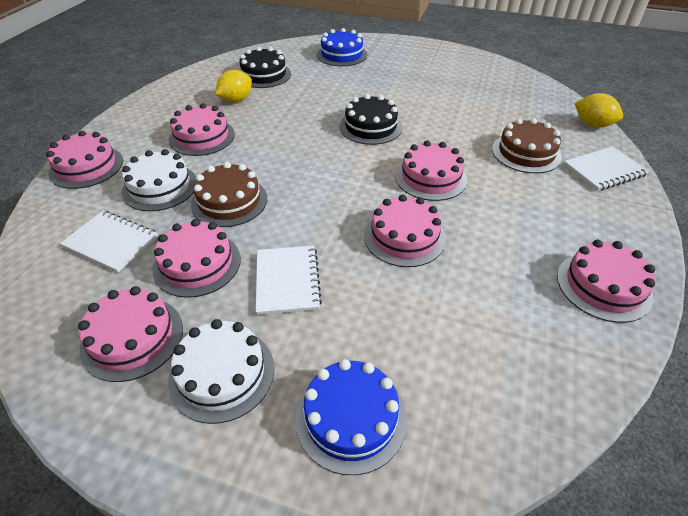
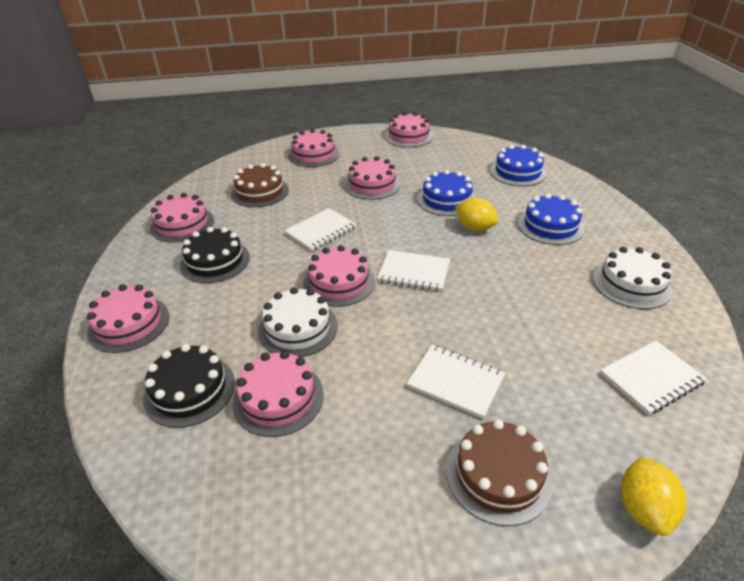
blue cake: 2 -> 3
white notebook: 3 -> 4

